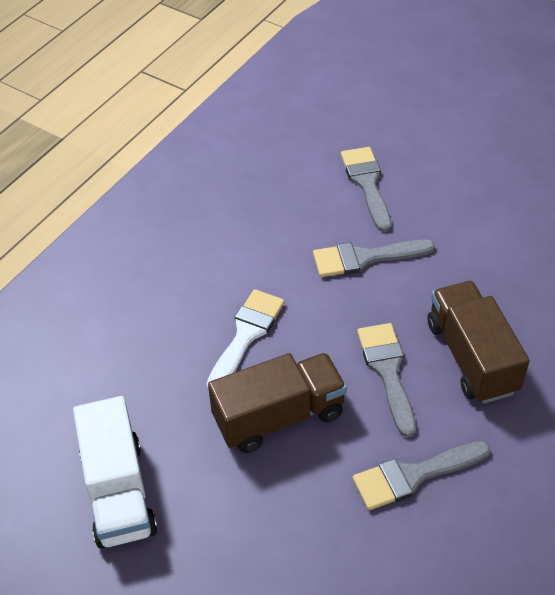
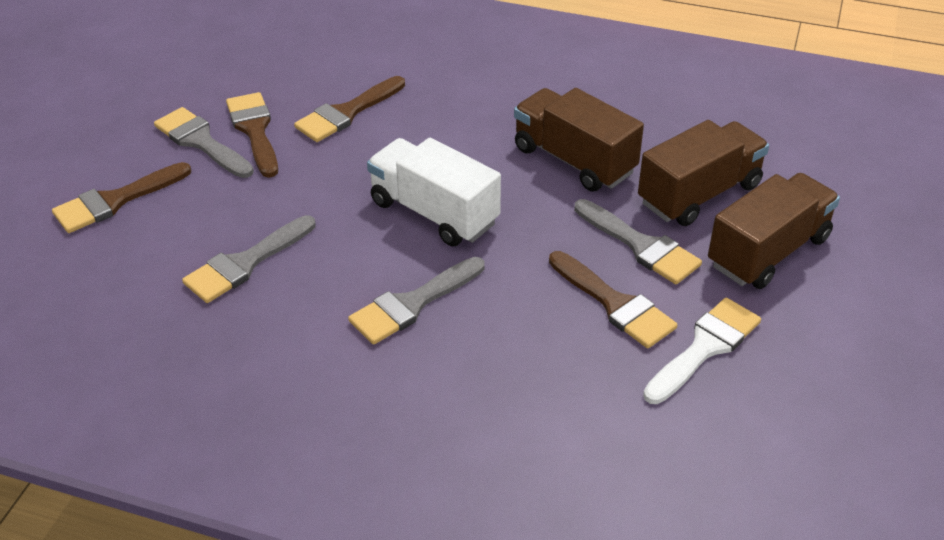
brown brush: 0 -> 4
brown truck: 2 -> 3

